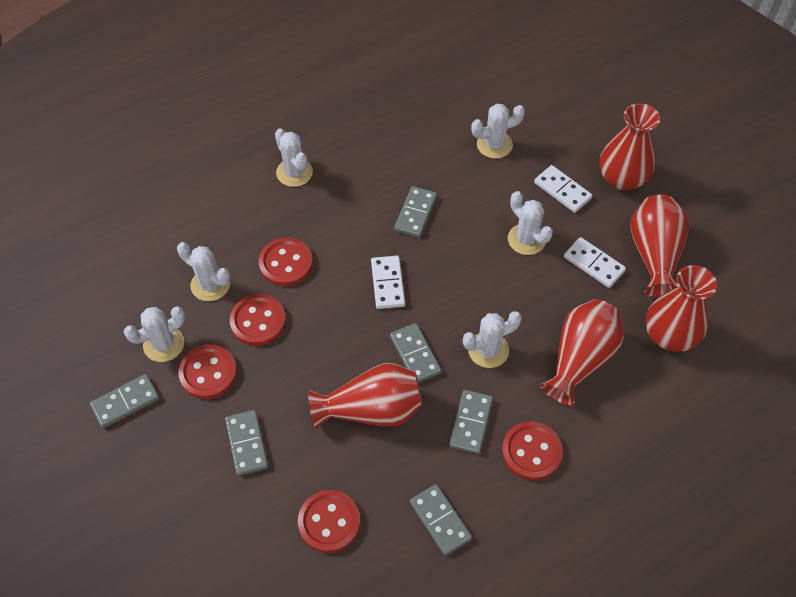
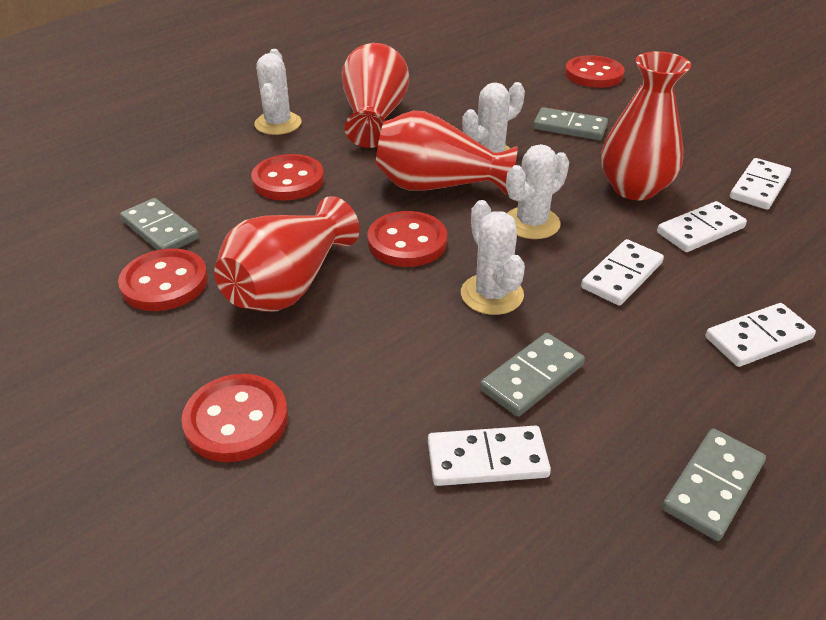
grey domino: 6 -> 4
red vase: 5 -> 4
white cactus: 6 -> 4
white domino: 3 -> 5

